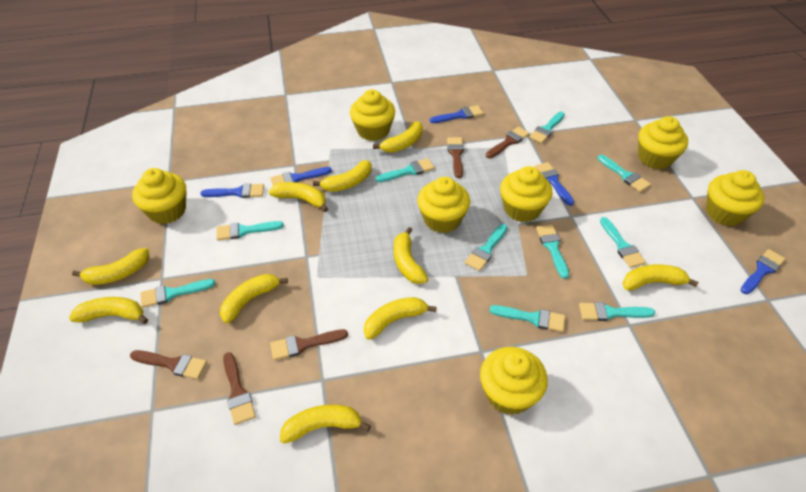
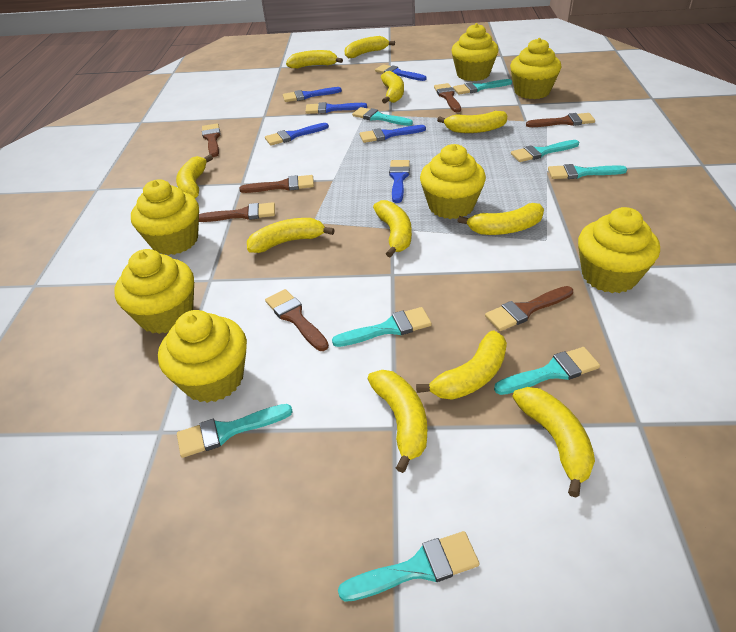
blue brush: 5 -> 6
brown brush: 5 -> 7
turquoise brush: 10 -> 8
yellow banana: 10 -> 11

